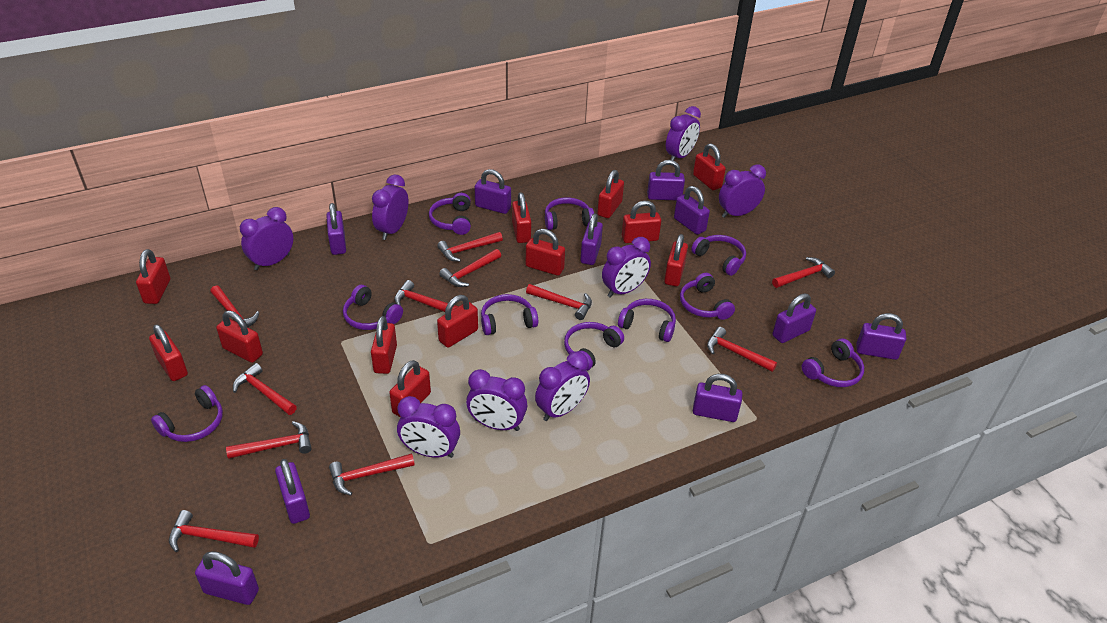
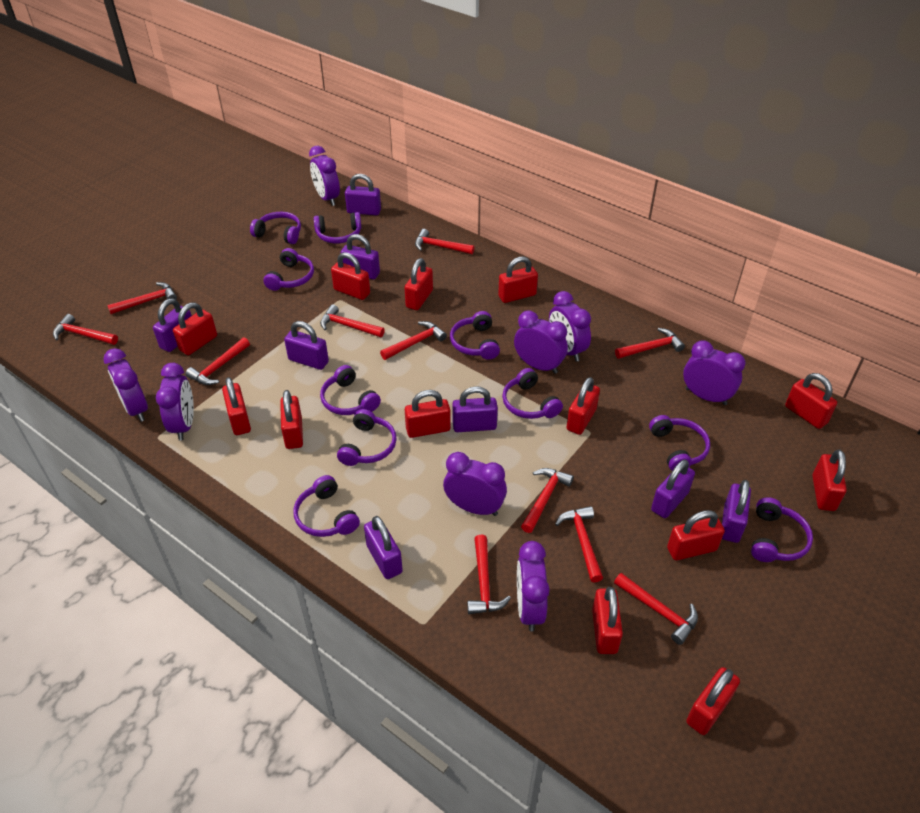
purple padlock: 10 -> 8
red padlock: 12 -> 13

